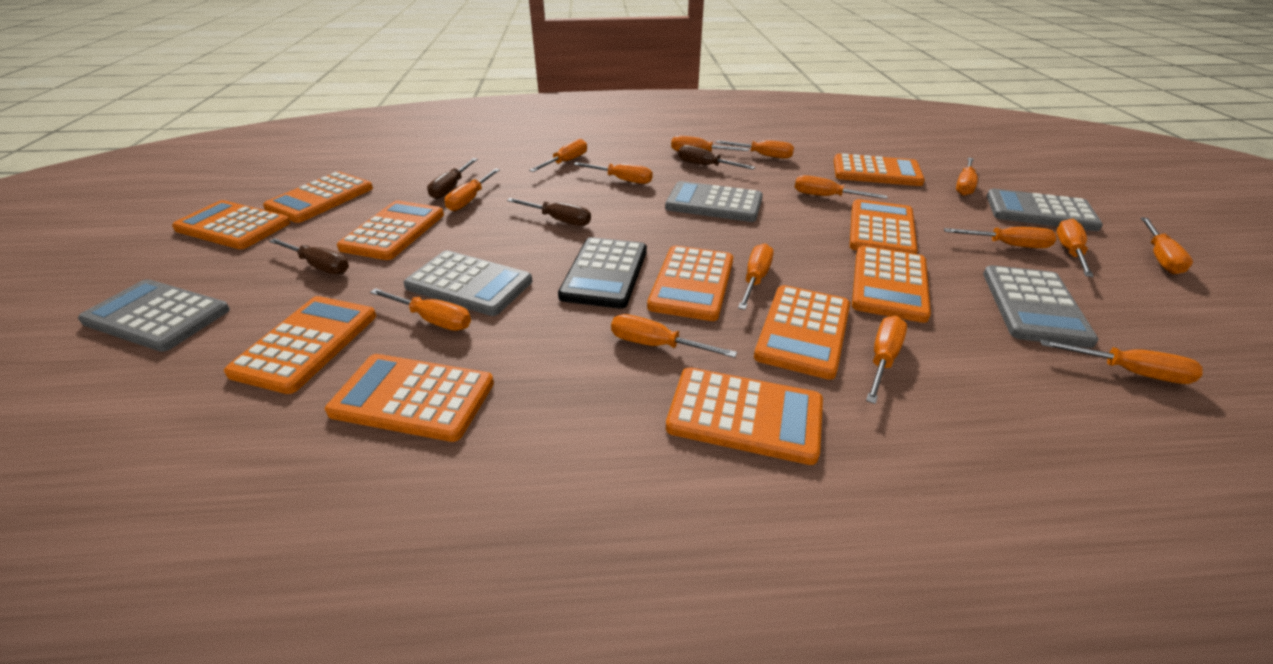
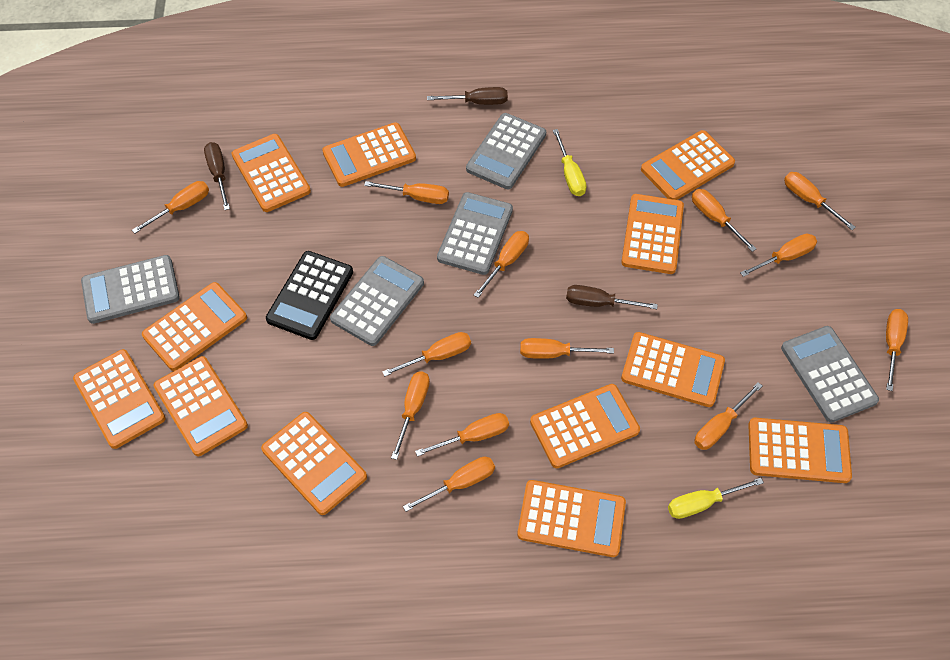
brown screwdriver: 4 -> 3
orange calculator: 11 -> 12
orange screwdriver: 15 -> 13
yellow screwdriver: 0 -> 2

